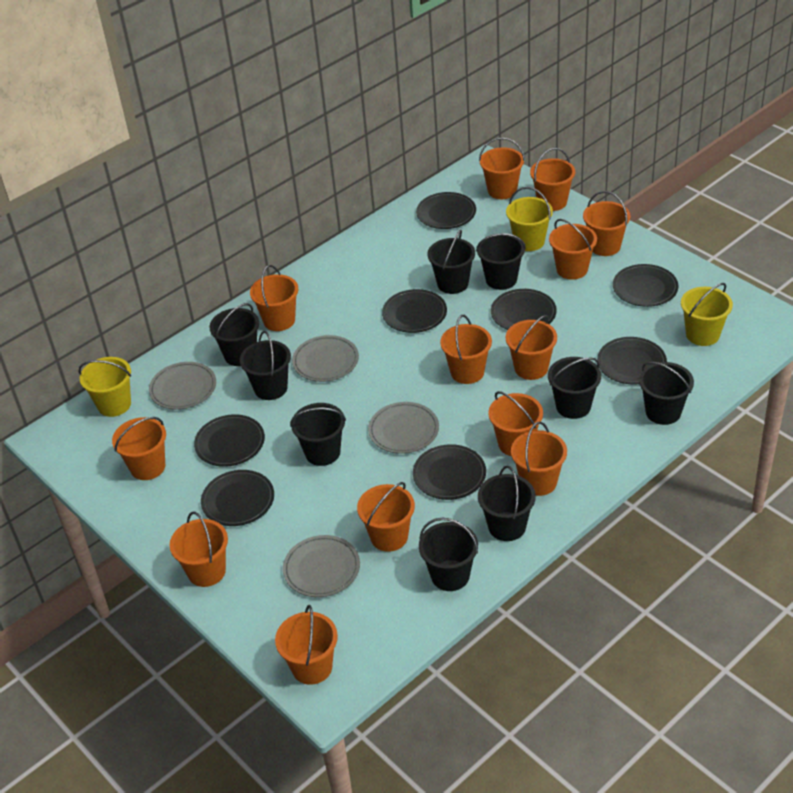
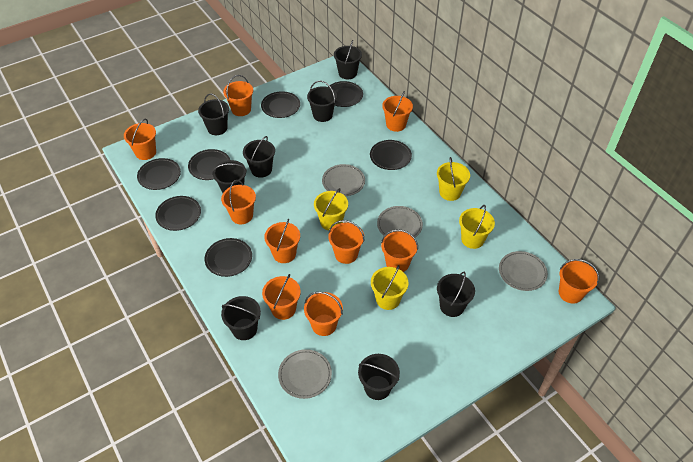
black bucket: 9 -> 8
black plate: 8 -> 7
orange bucket: 13 -> 10
yellow bucket: 3 -> 4

